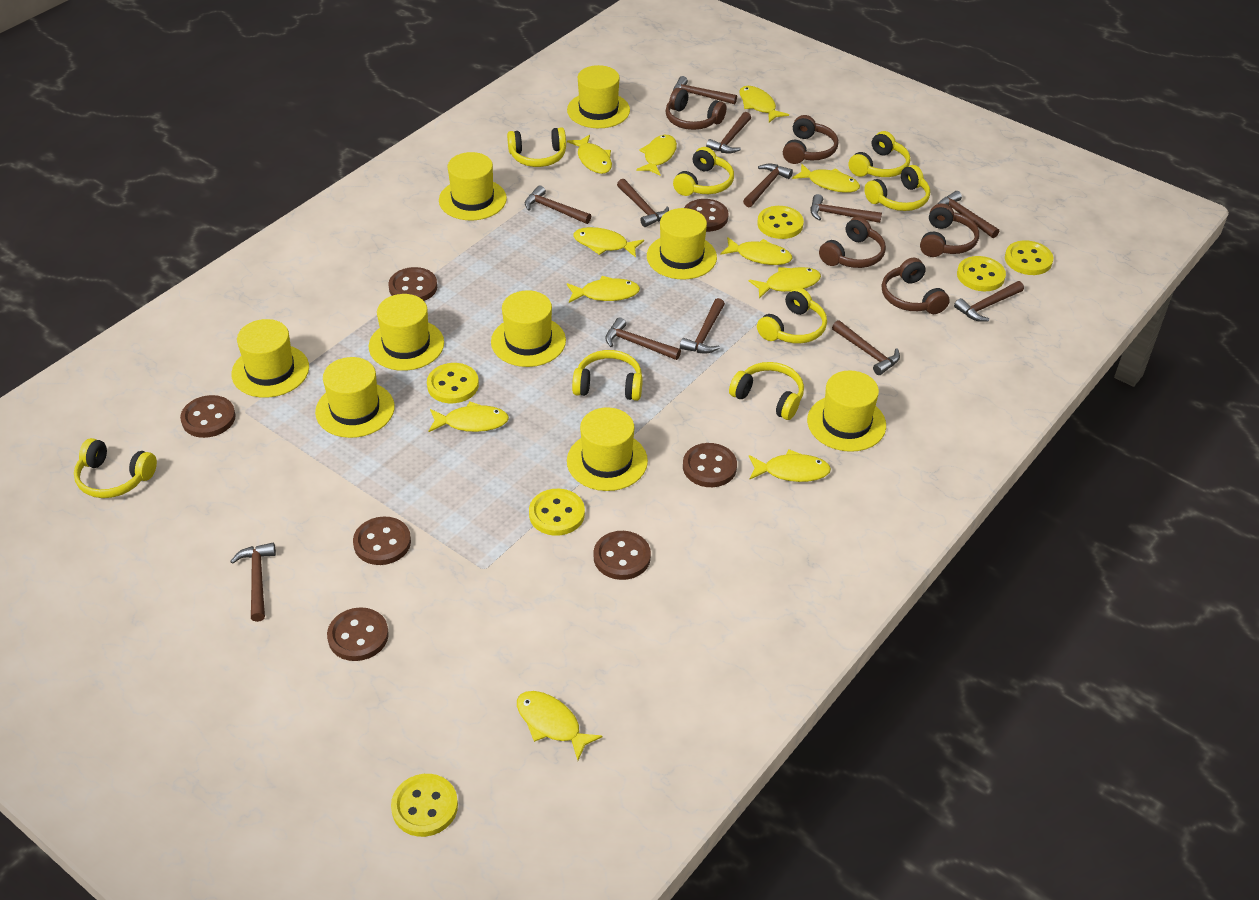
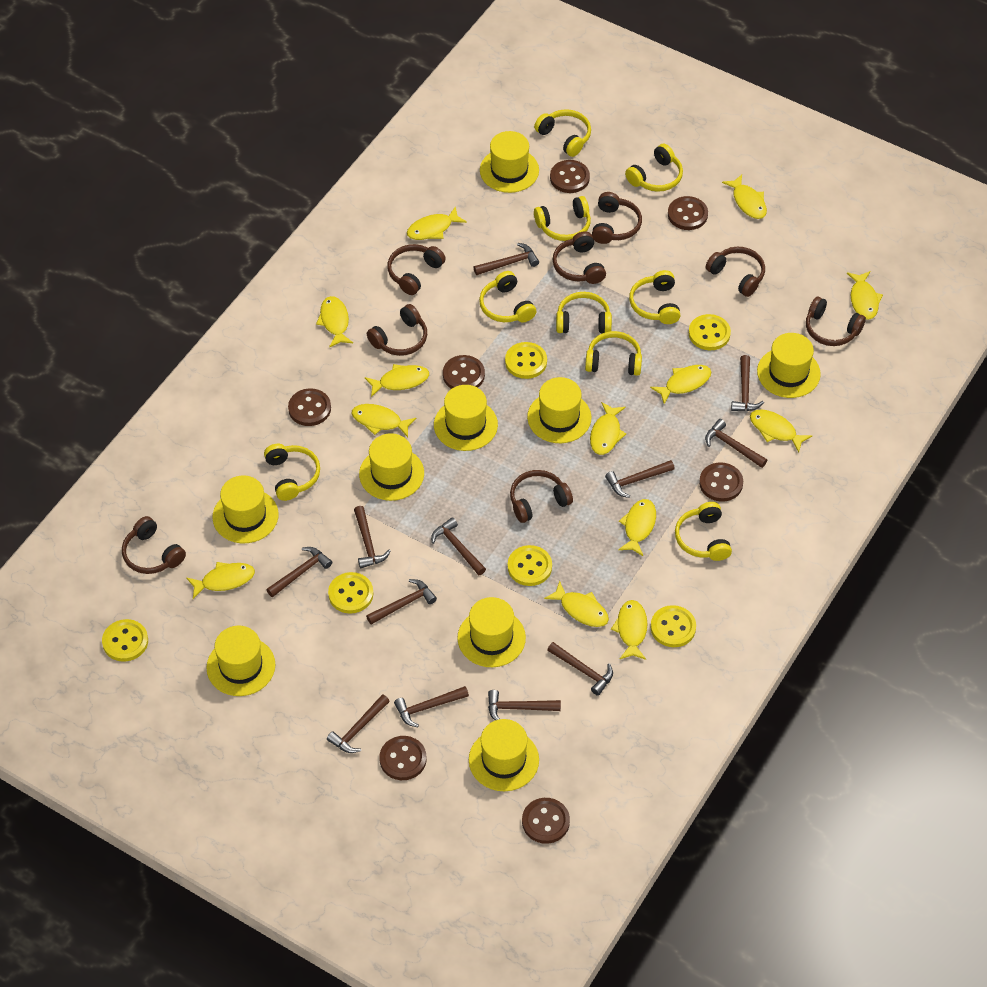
brown headphones: 5 -> 8
yellow fish: 11 -> 13
yellow headphones: 8 -> 9

